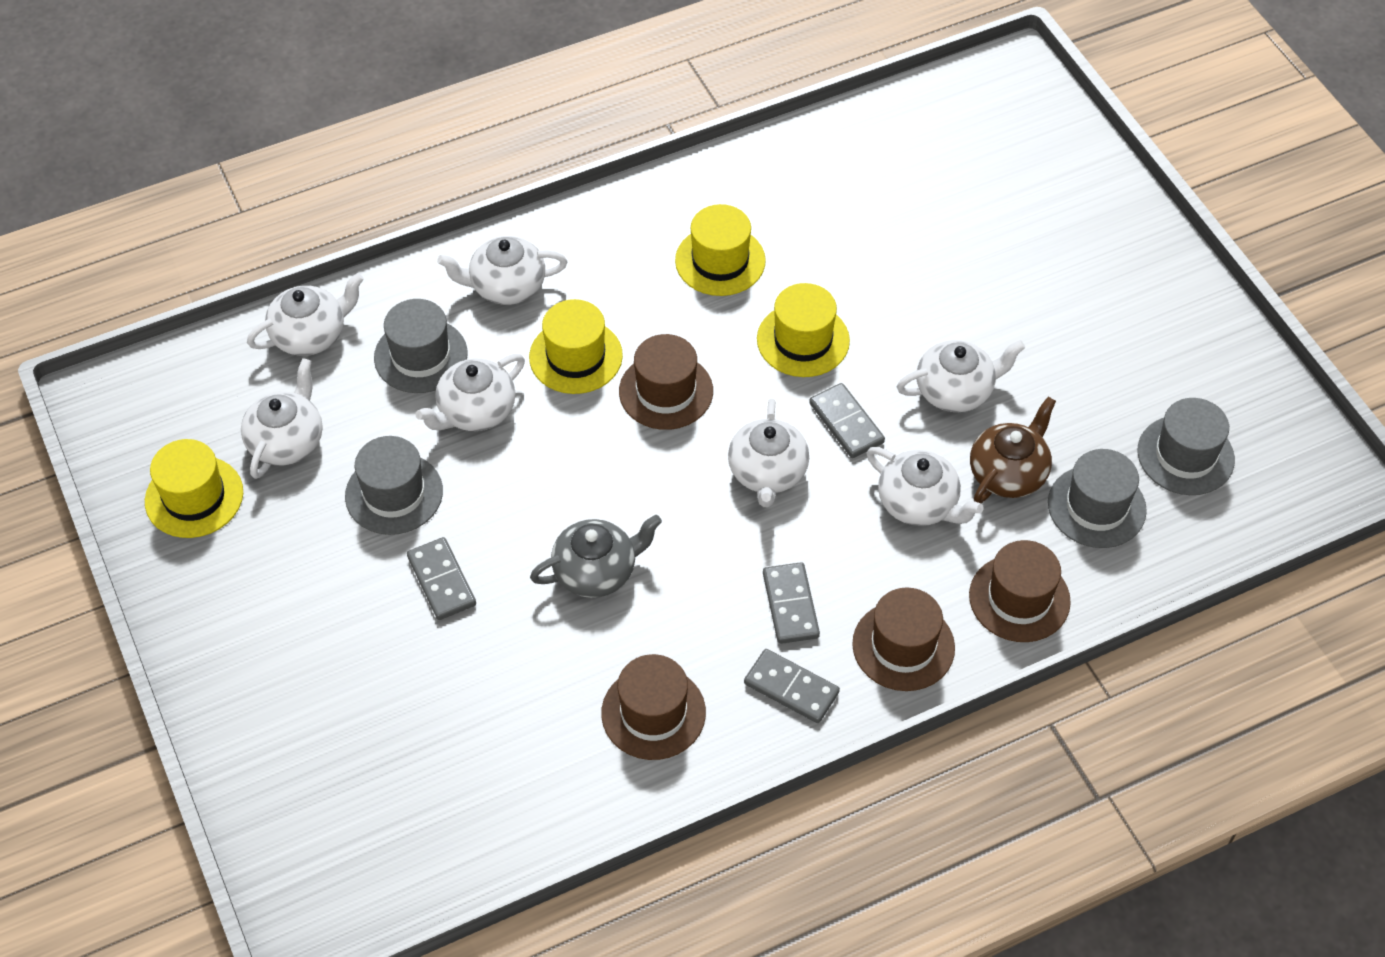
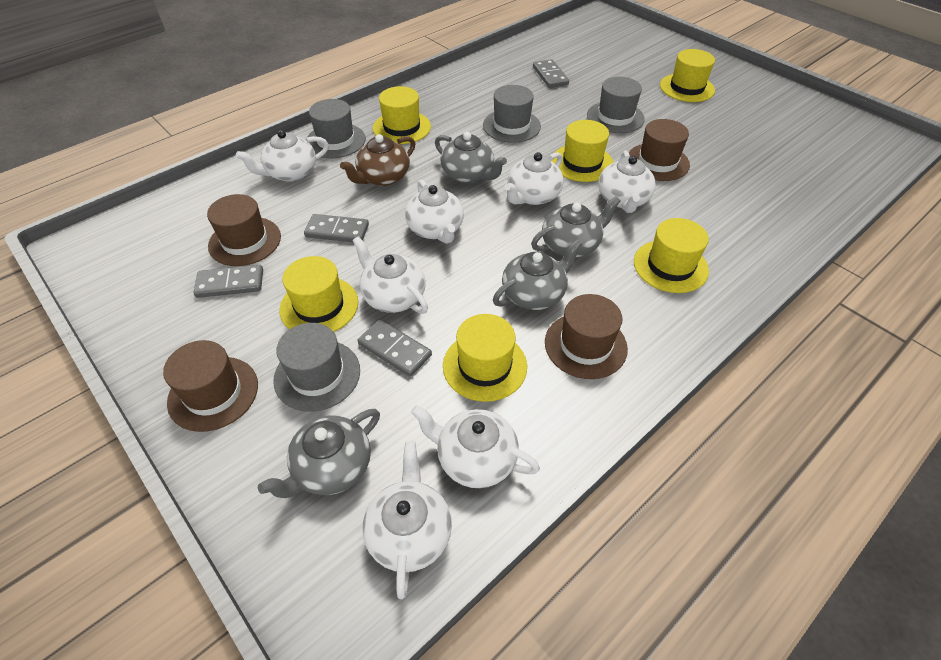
grey teapot: 1 -> 4
yellow hat: 4 -> 6

